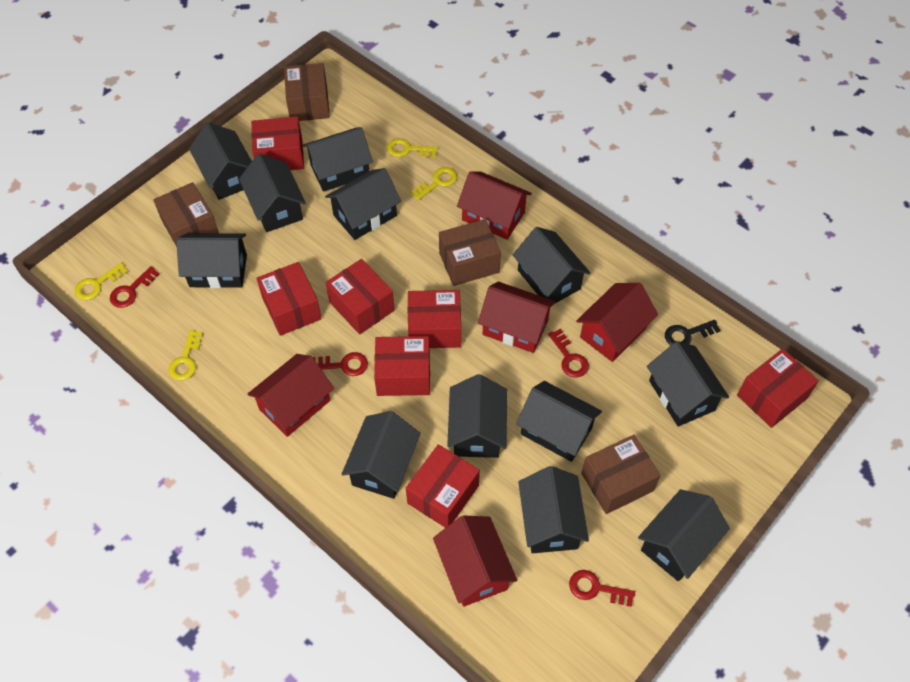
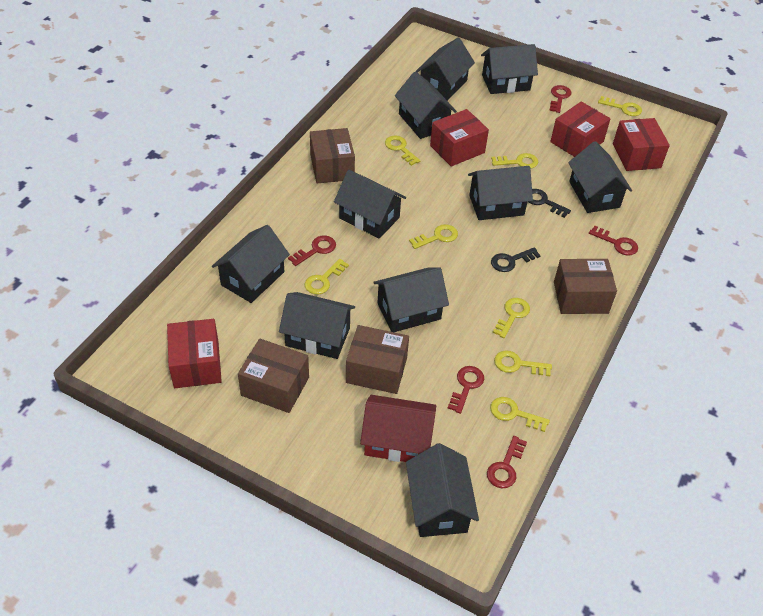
black house: 12 -> 10
black key: 1 -> 2
red box: 7 -> 4
red house: 5 -> 1
red key: 4 -> 5
yellow key: 4 -> 8

